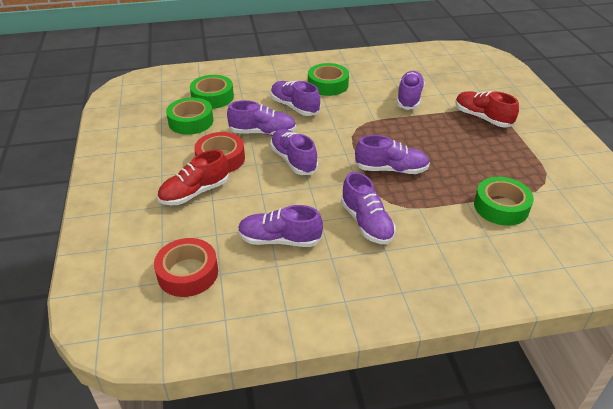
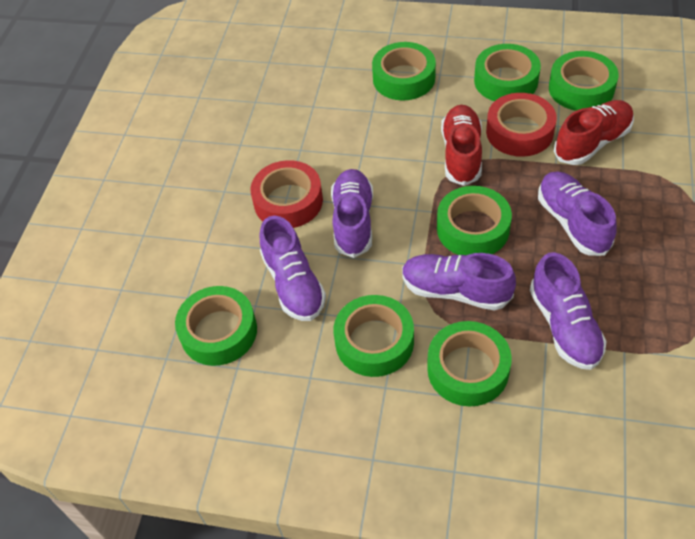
green tape: 4 -> 7
purple shoe: 7 -> 5

